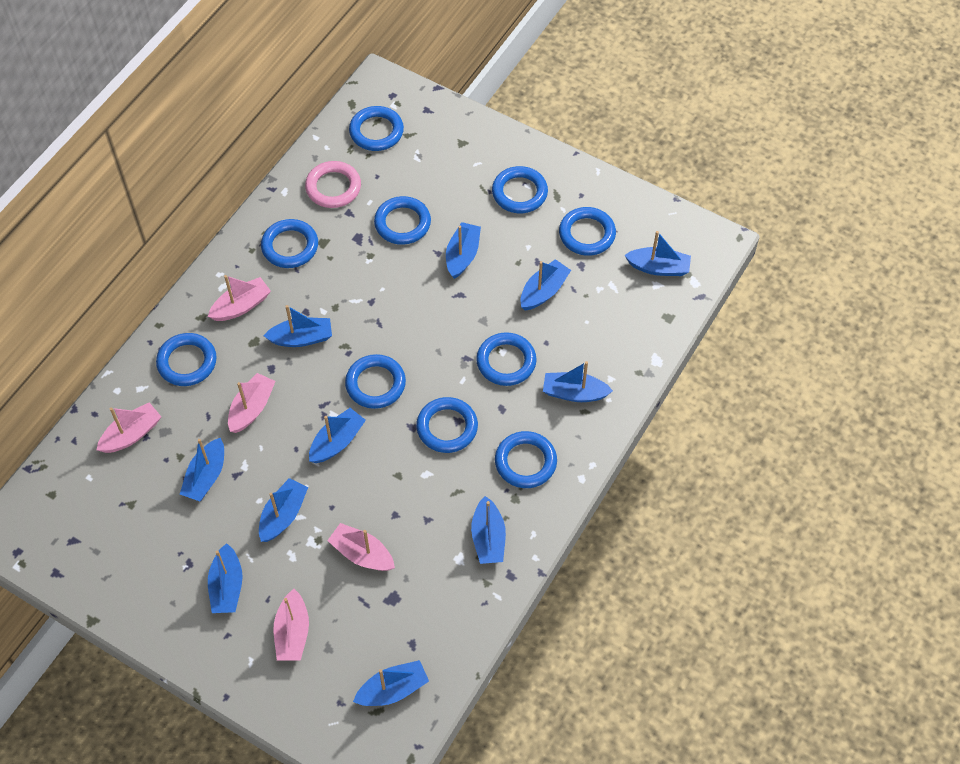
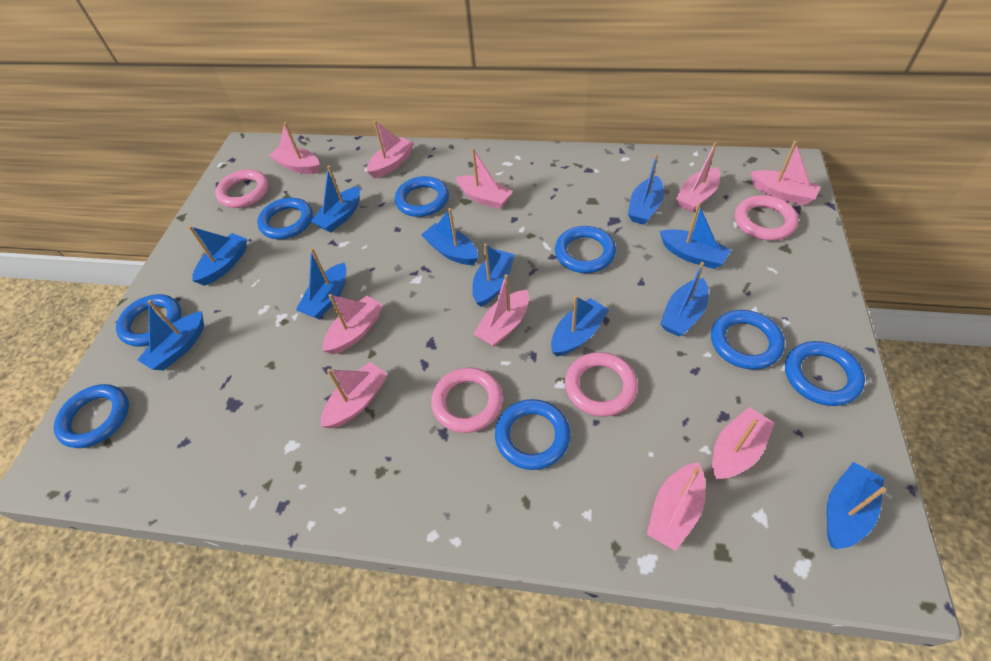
blue ring: 10 -> 8
pink boat: 5 -> 10
pink ring: 1 -> 4

